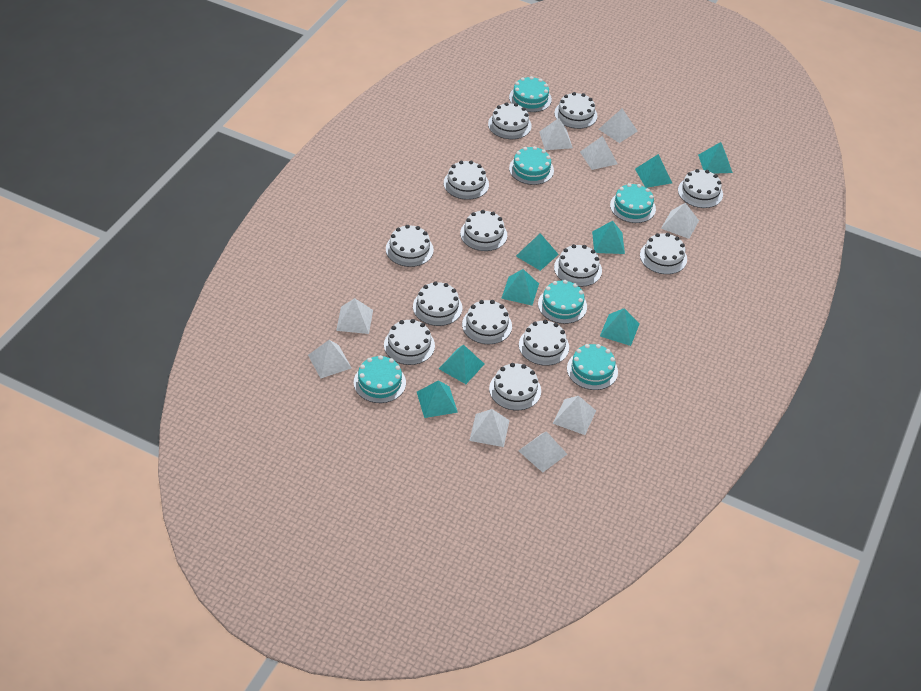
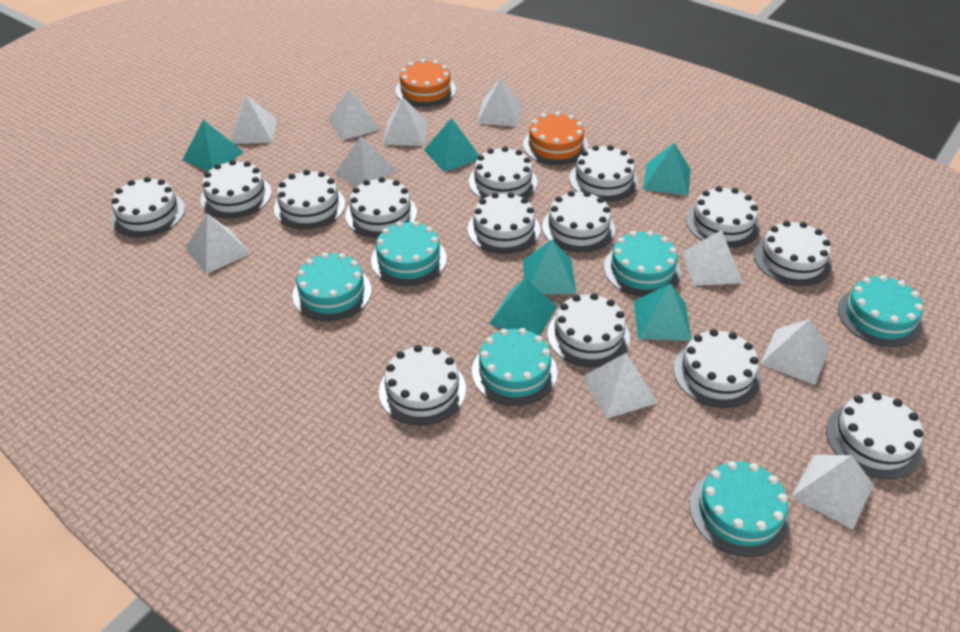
orange cake: 0 -> 2
turquoise pyramid: 8 -> 6
white cake: 13 -> 14
white pyramid: 9 -> 10

